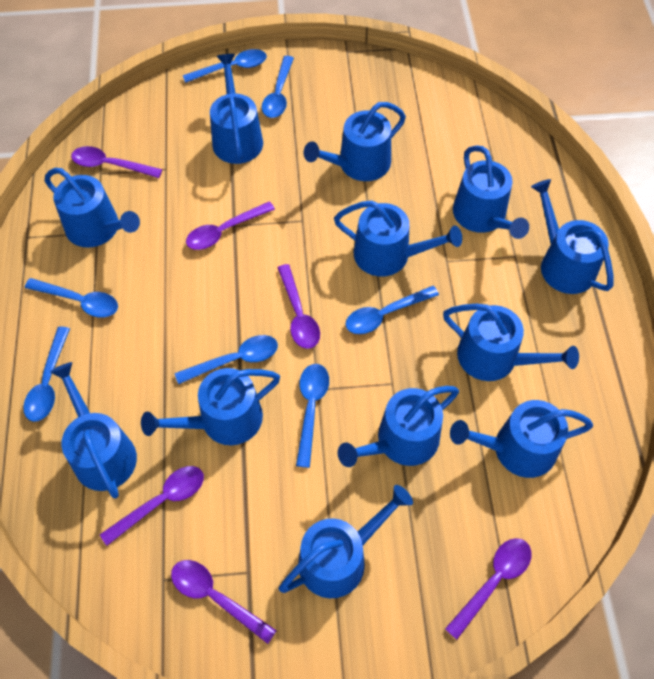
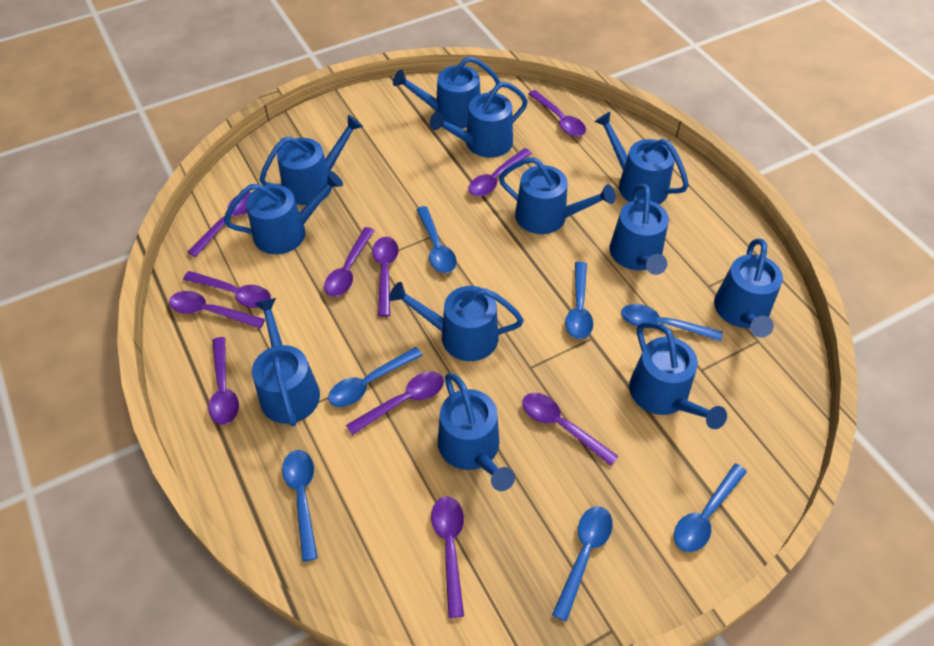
purple spoon: 6 -> 11

